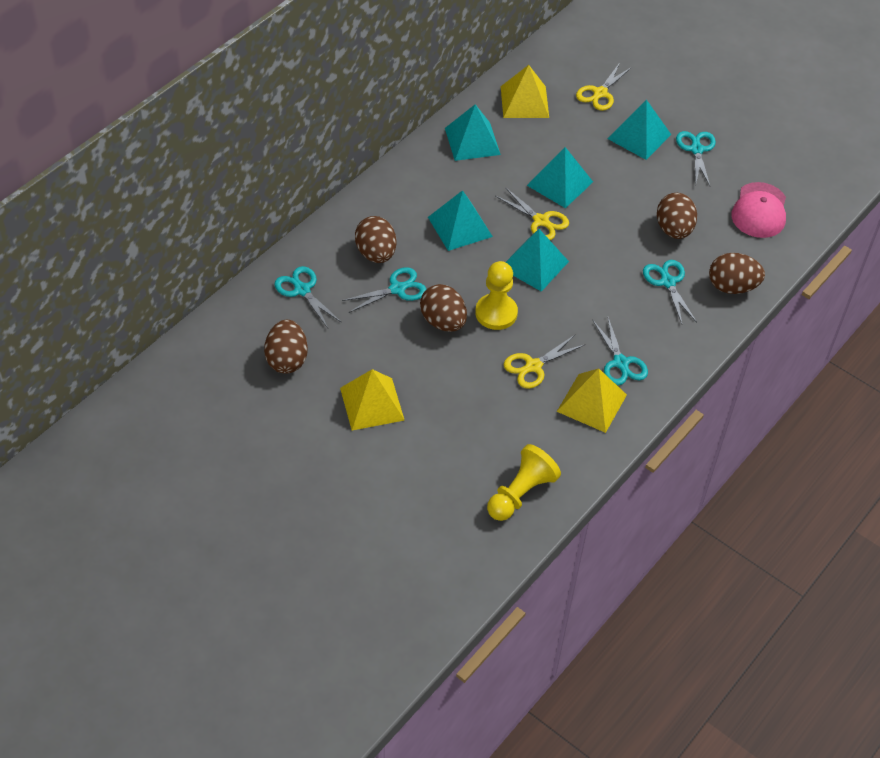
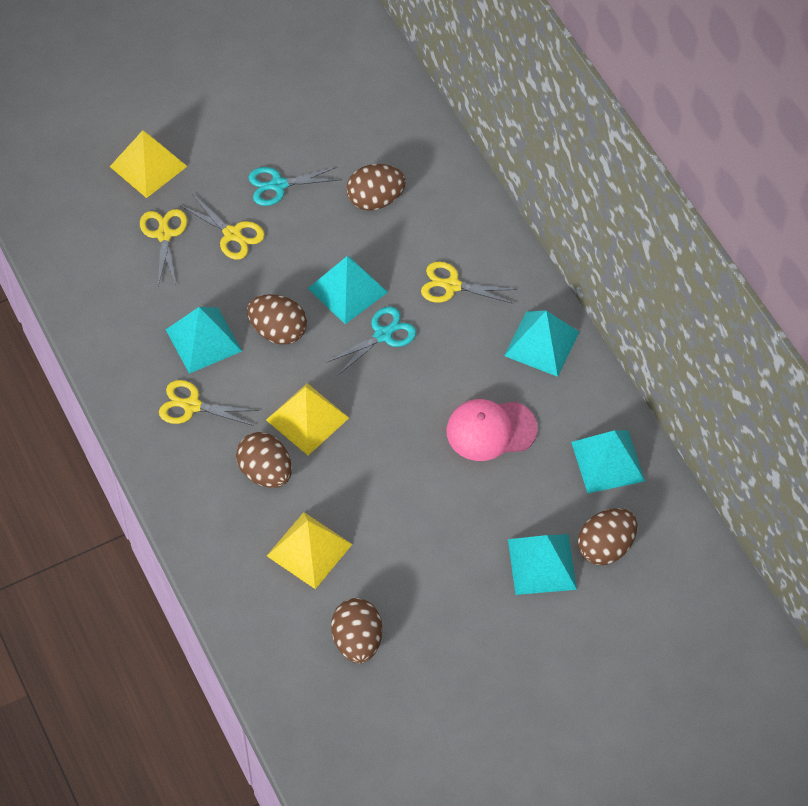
turquoise scissors: 5 -> 2
yellow pawn: 2 -> 0
yellow scissors: 3 -> 4

